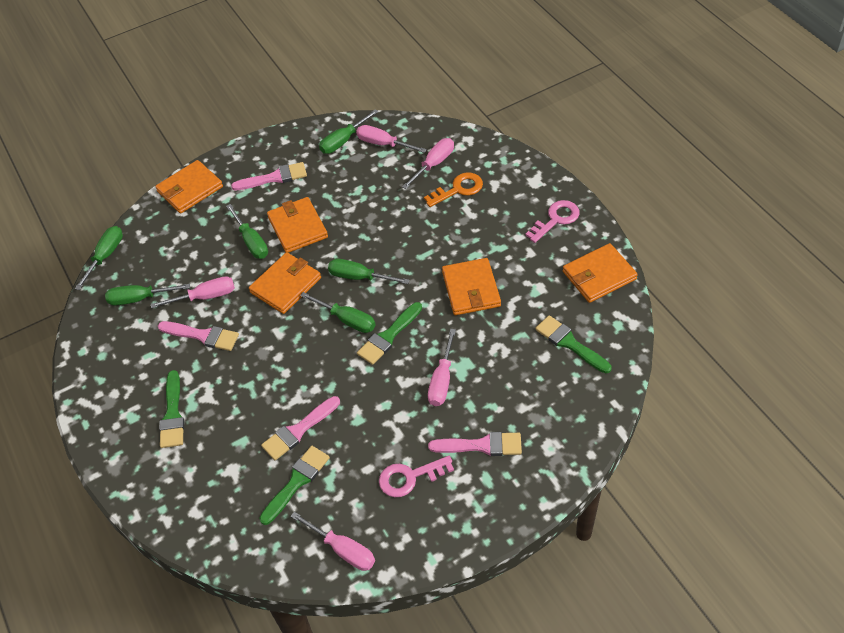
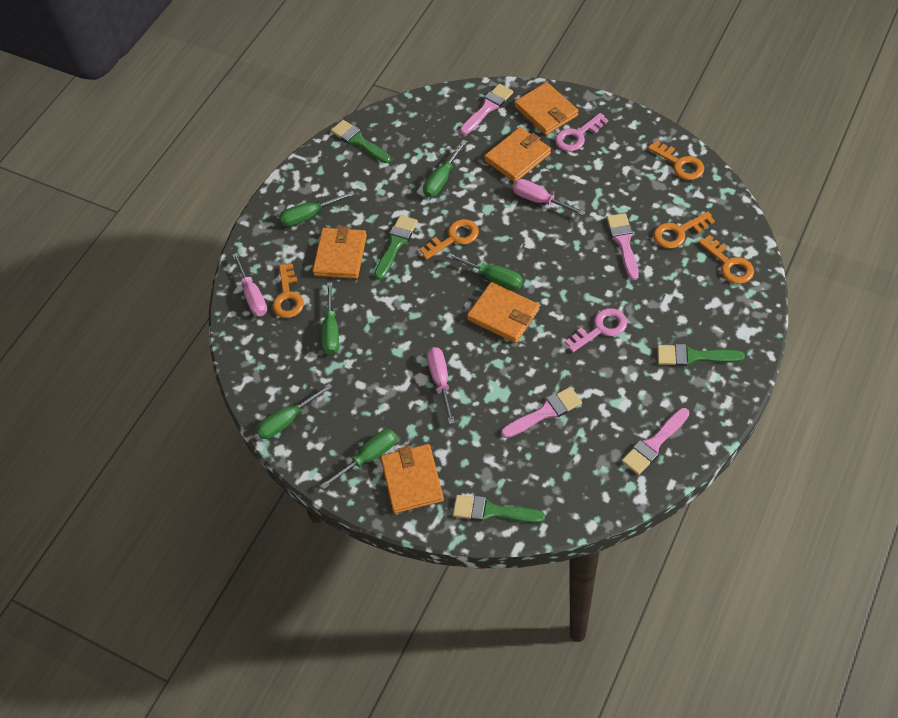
orange key: 1 -> 5
pink screwdriver: 5 -> 3

